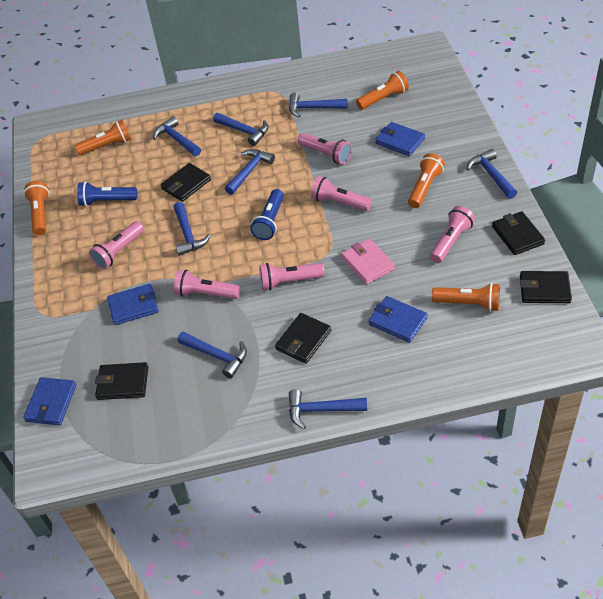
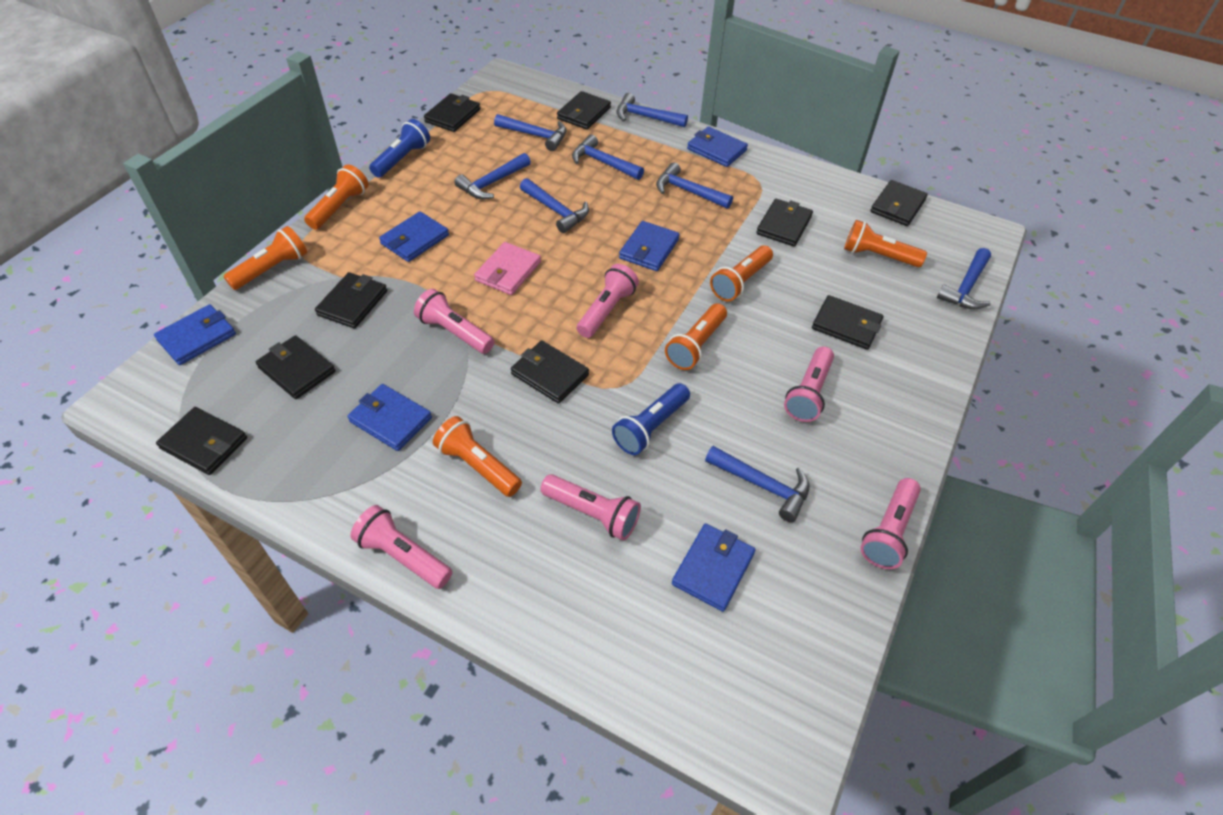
black wallet: 5 -> 9
blue wallet: 4 -> 6
orange flashlight: 5 -> 6

